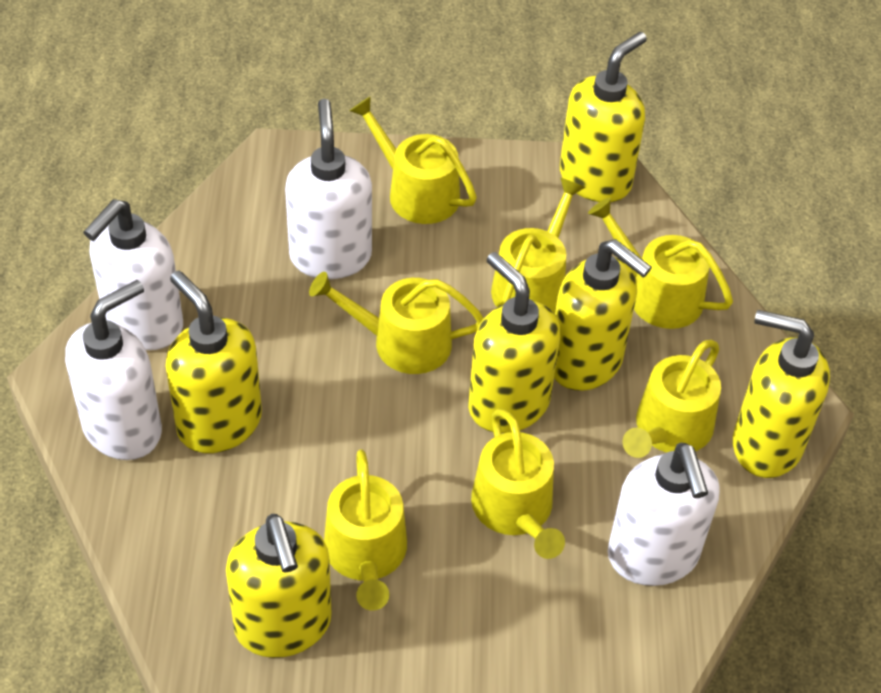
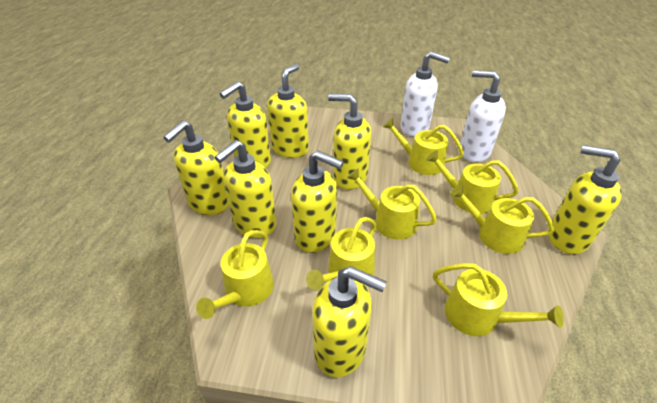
white soap dispenser: 4 -> 2
yellow soap dispenser: 6 -> 8

